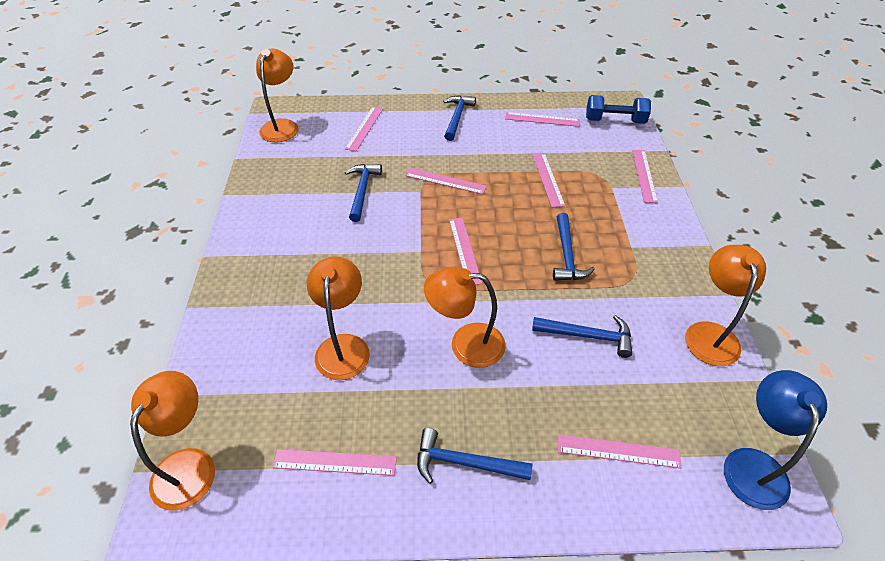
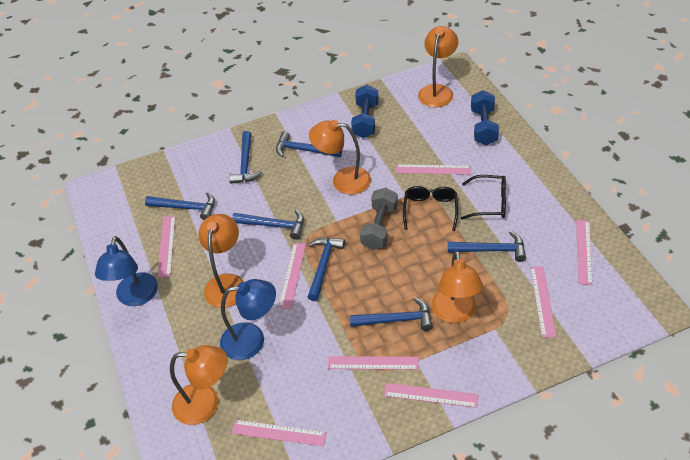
black glasses: 0 -> 2
blue dumbbell: 1 -> 2
blue hammer: 5 -> 7
blue lamp: 1 -> 2
grey dumbbell: 0 -> 1

